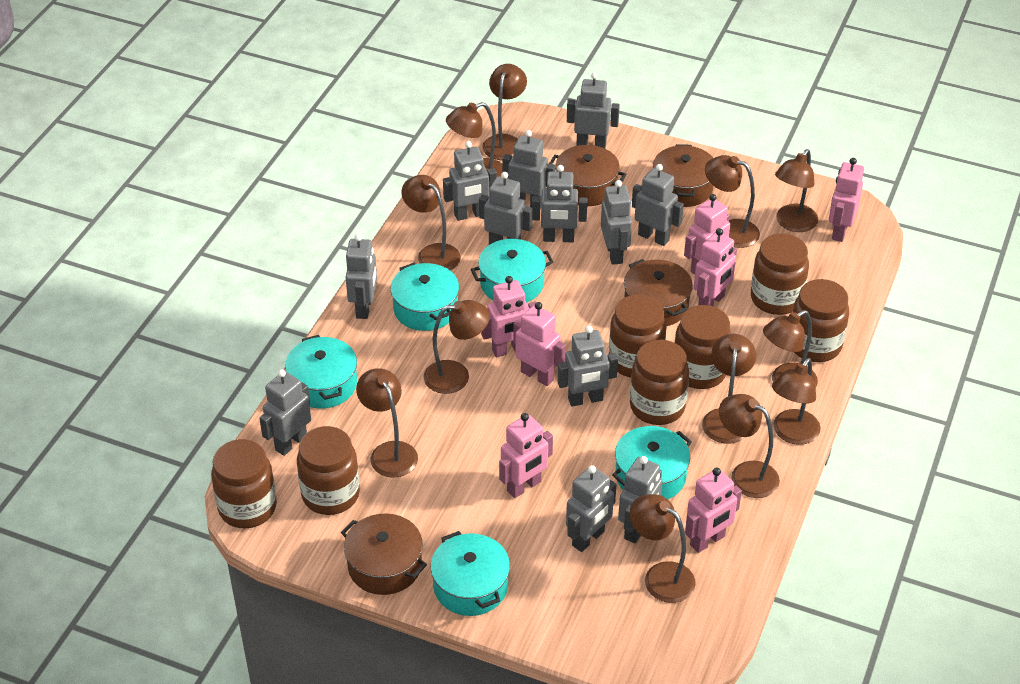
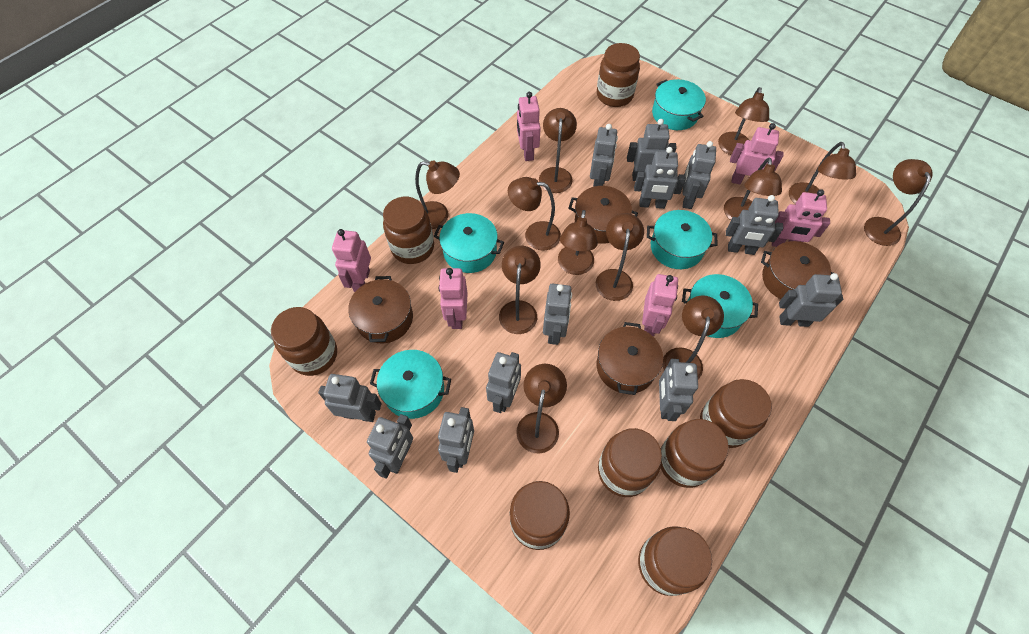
brown jar: 7 -> 8
pink robot: 7 -> 6

